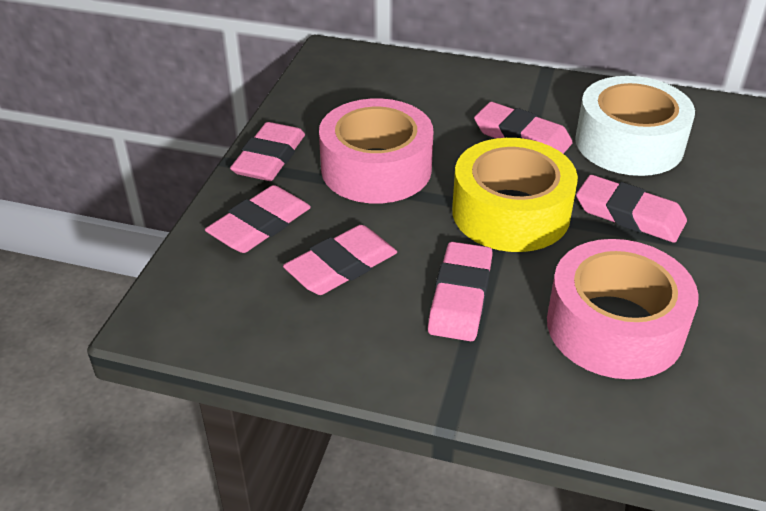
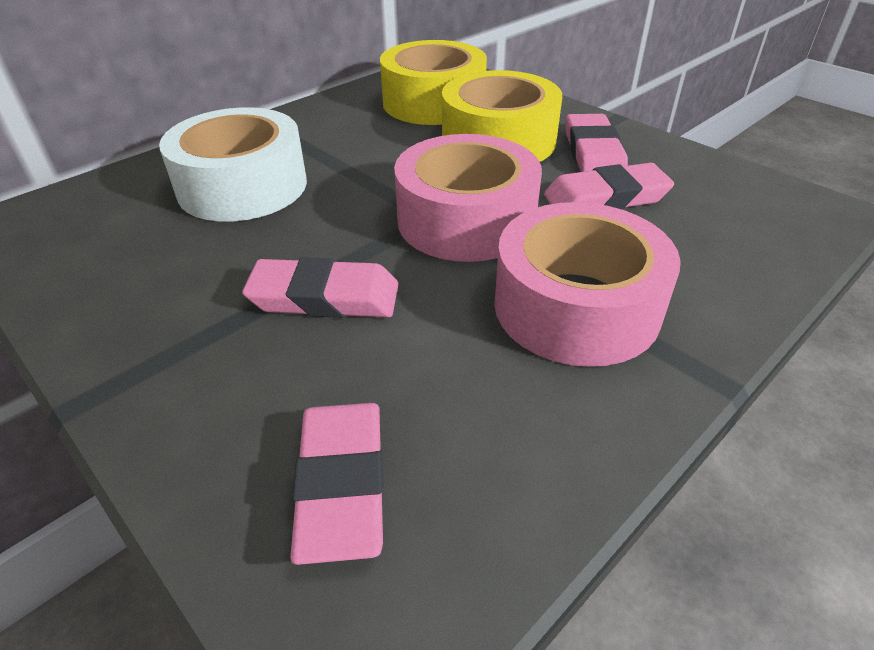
pink eraser: 6 -> 4
yellow tape: 1 -> 2

